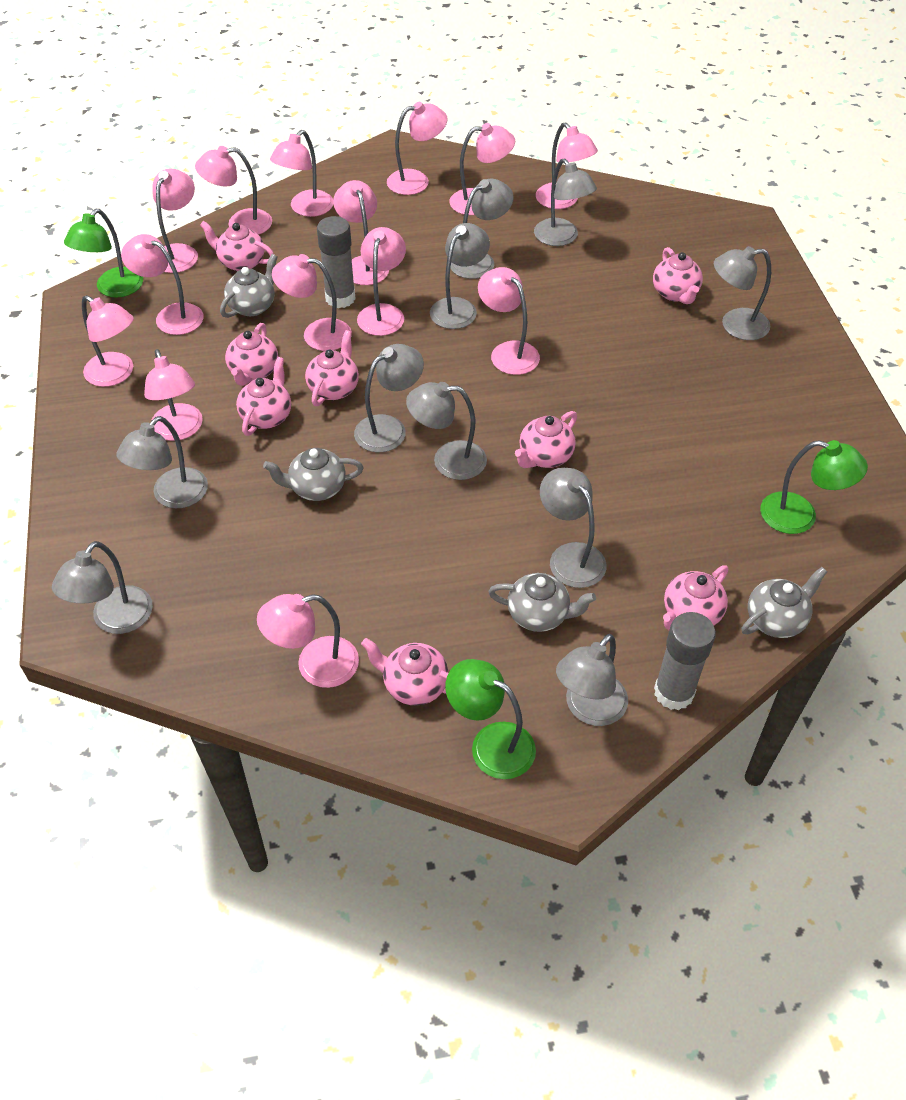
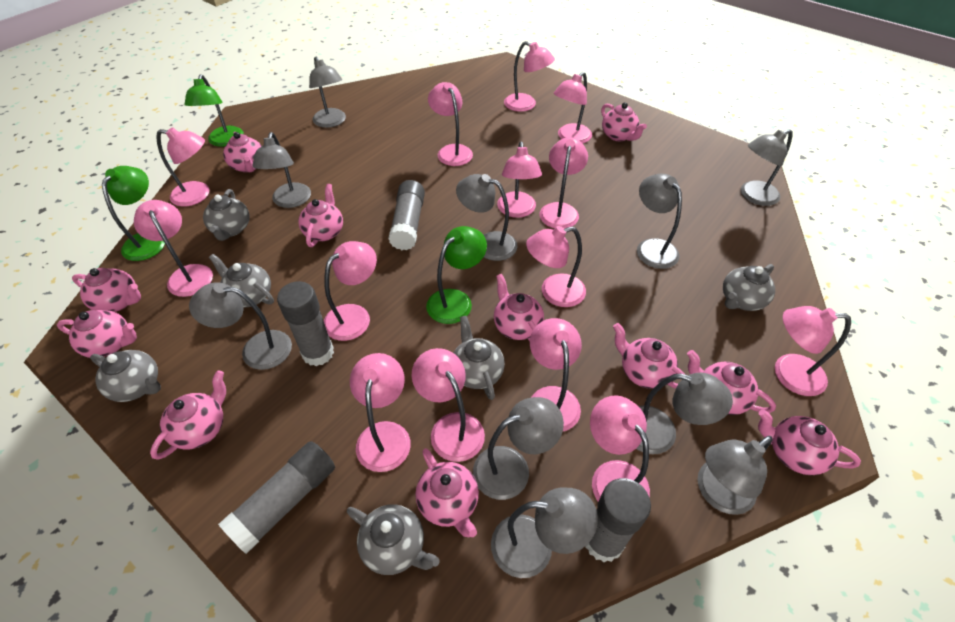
grey glue stick: 2 -> 4
grey teapot: 4 -> 6
pink teapot: 8 -> 11

